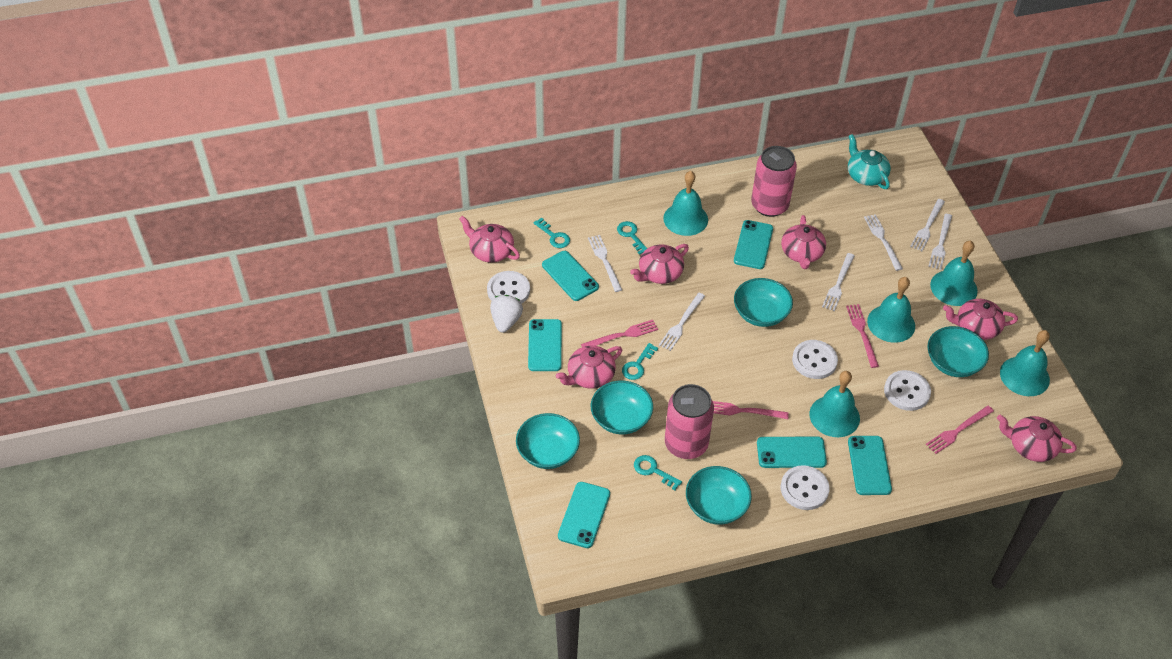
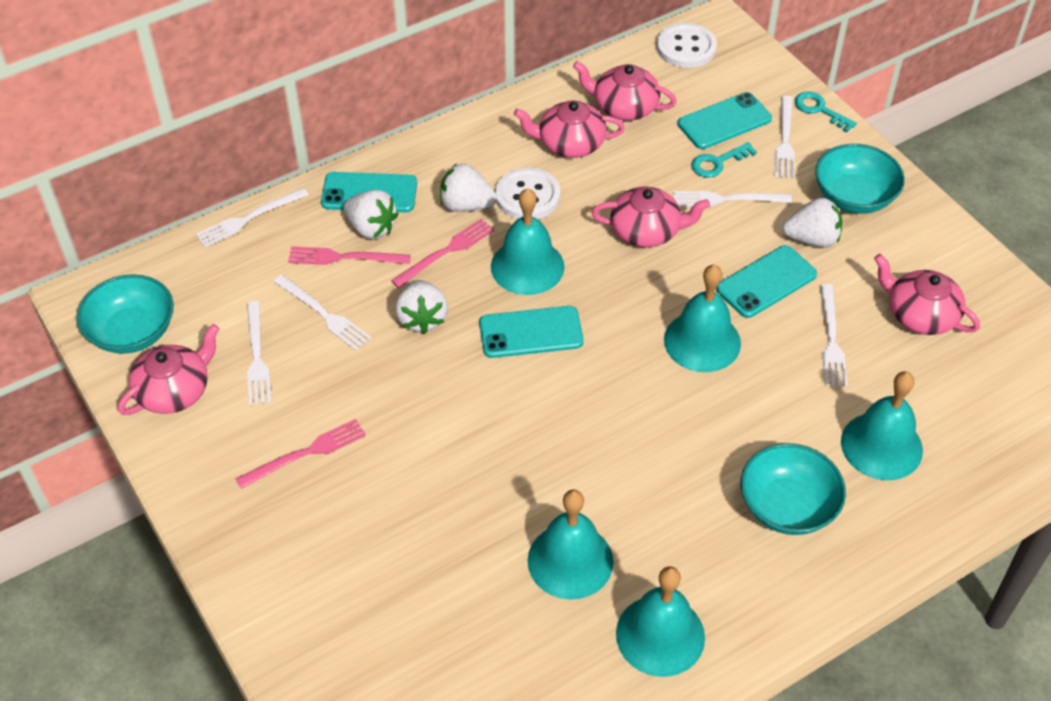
pink can: 2 -> 0
pink fork: 4 -> 3
pink teapot: 6 -> 5
turquoise bowl: 5 -> 3
turquoise key: 4 -> 2
turquoise phone: 6 -> 4
turquoise teapot: 1 -> 0
white button: 4 -> 2
white strawberry: 1 -> 4

